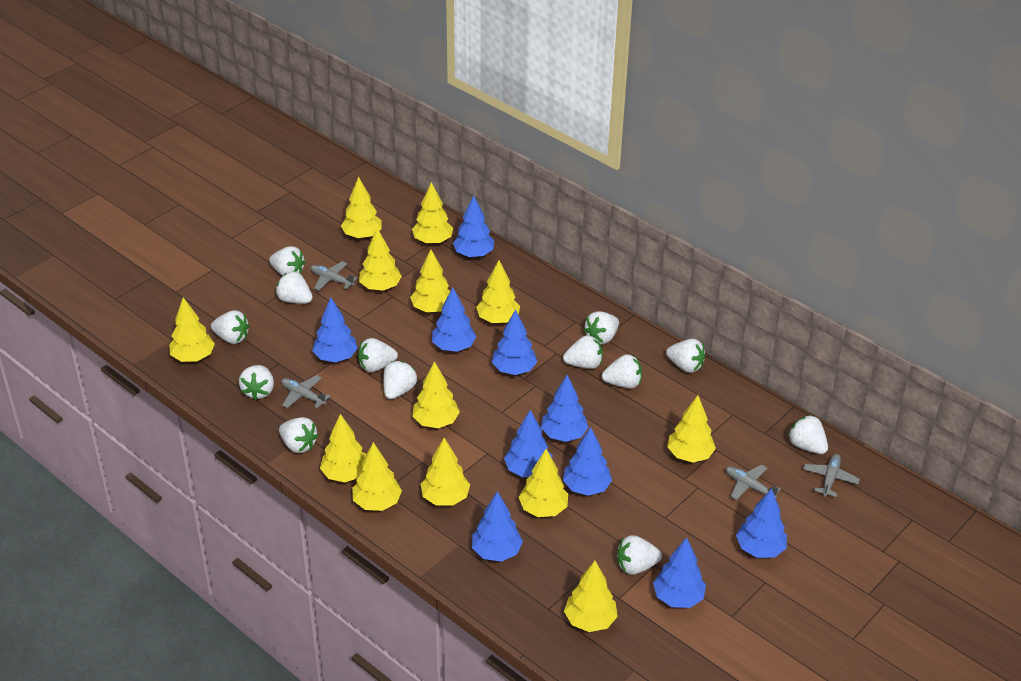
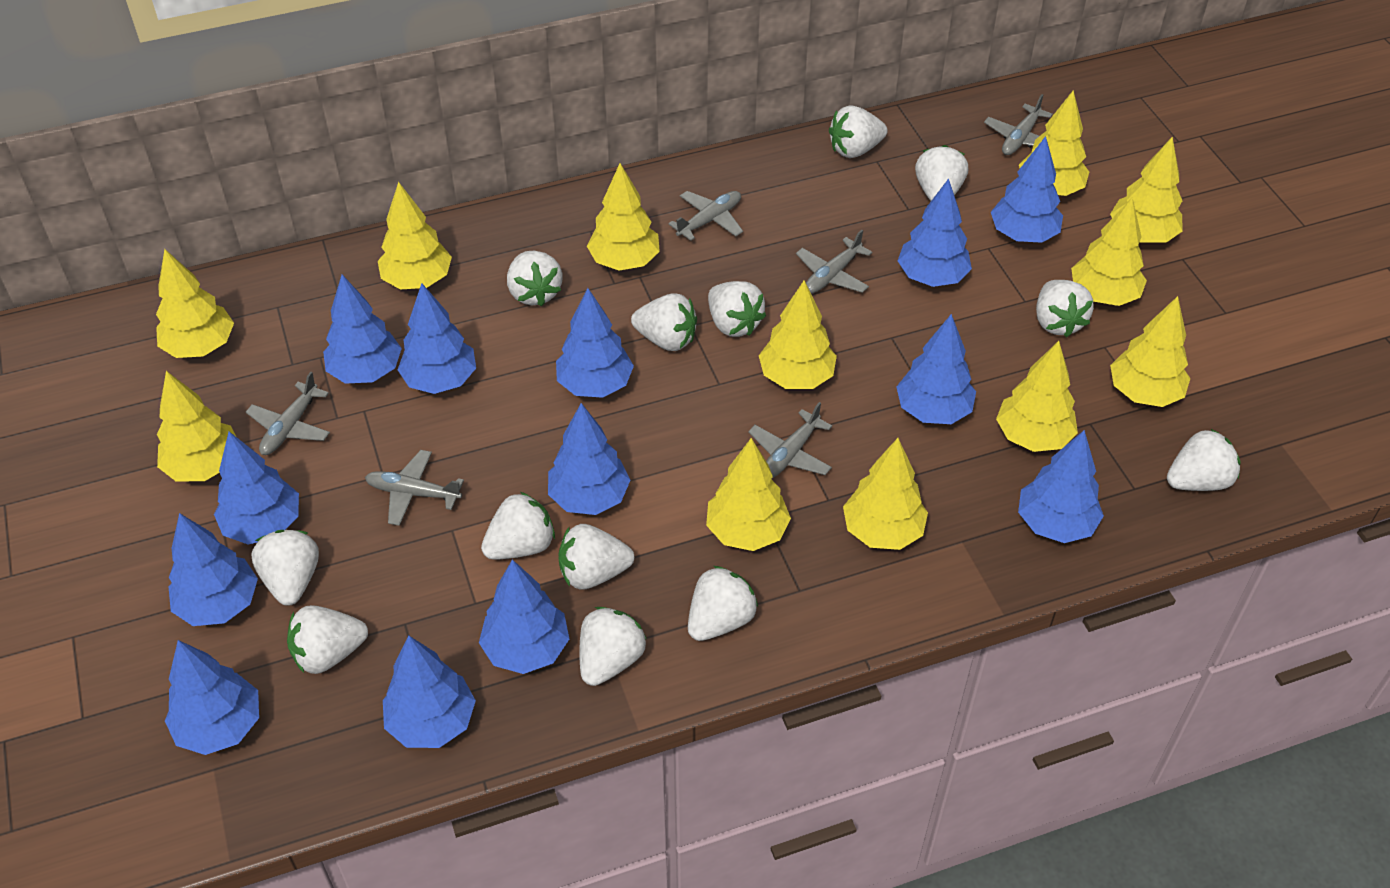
blue tree: 10 -> 13
grey plane: 4 -> 6
yellow tree: 13 -> 12

